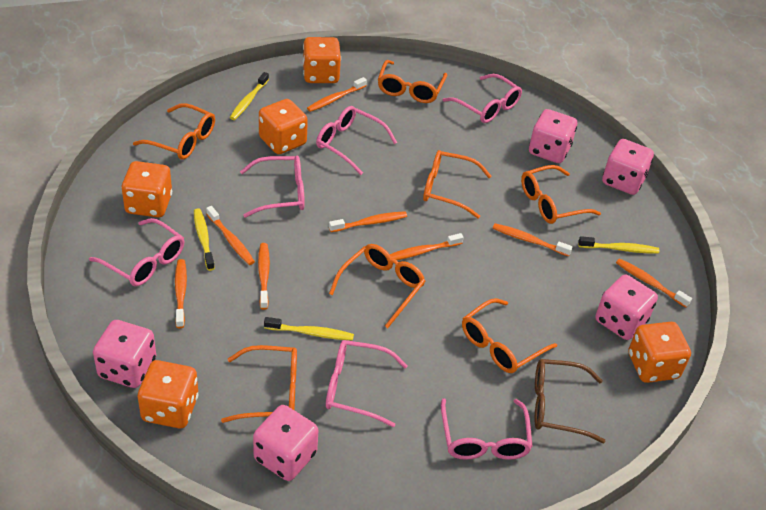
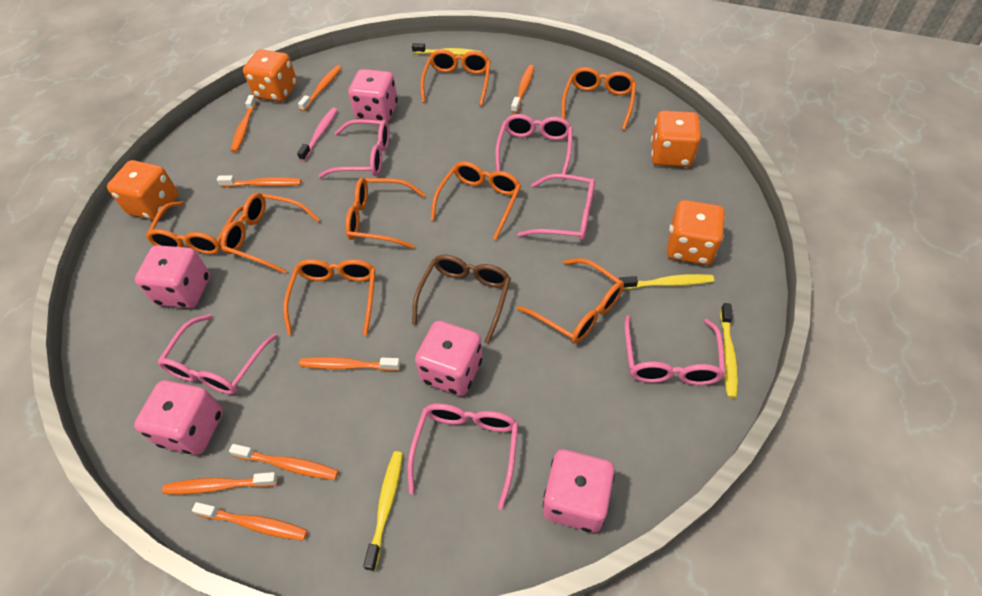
orange dice: 5 -> 4
orange glasses: 7 -> 8
pink toothbrush: 0 -> 1

